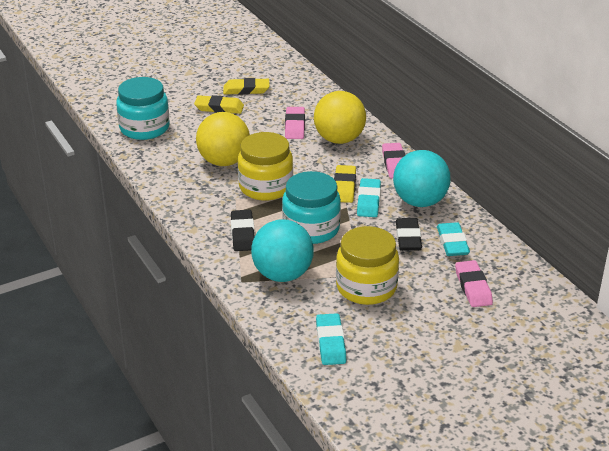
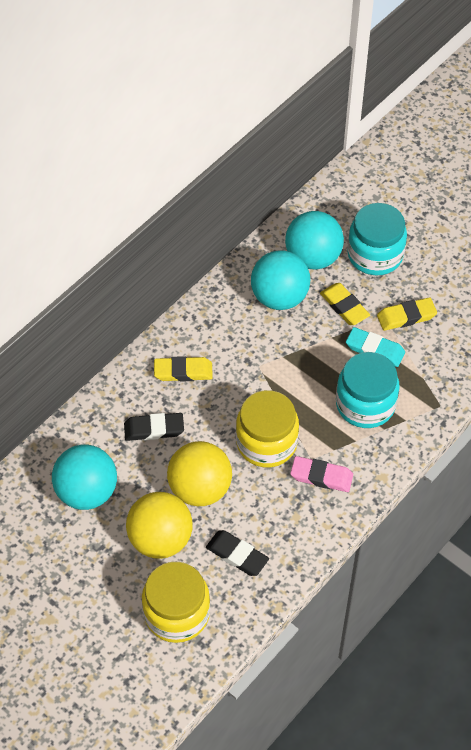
pink eraser: 3 -> 1
turquoise ball: 2 -> 3
turquoise eraser: 3 -> 1

